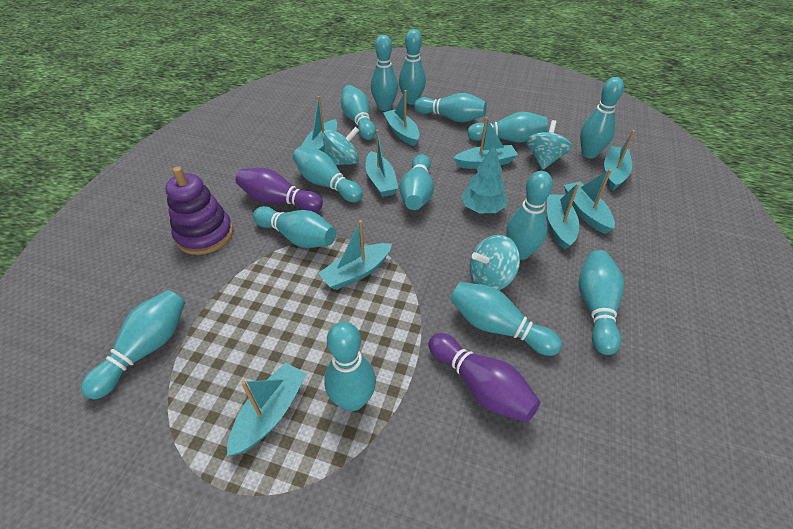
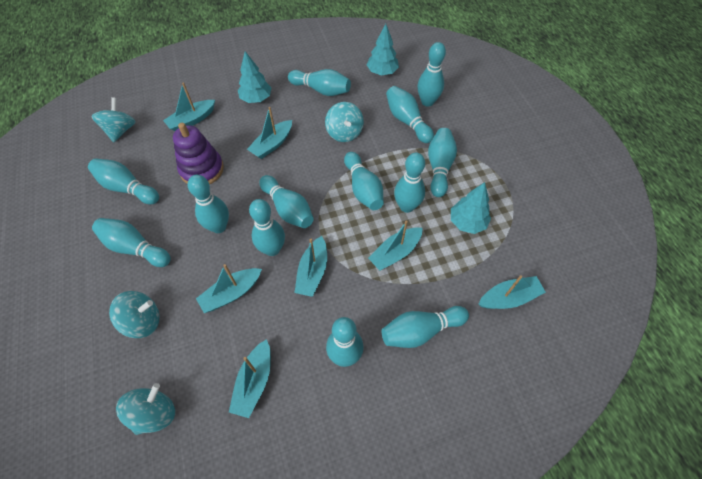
purple bowling pin: 2 -> 0
turquoise boat: 9 -> 7
turquoise bowling pin: 14 -> 13
turquoise spinning top: 3 -> 4
turquoise tree: 1 -> 3

